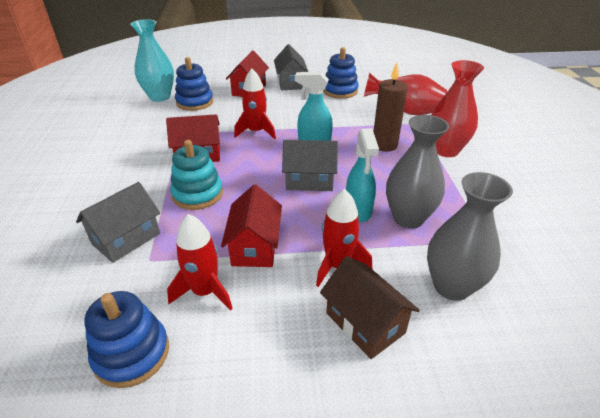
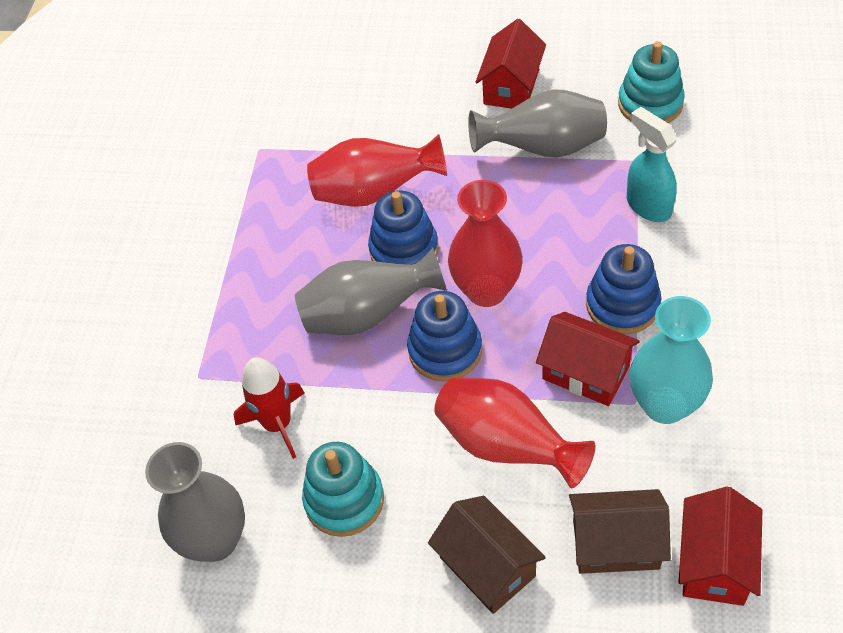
brown candle: 1 -> 0
brown house: 1 -> 2
grey house: 3 -> 0
grey vase: 2 -> 3
red rocket: 3 -> 1
red vase: 2 -> 3
turquoise spray bottle: 2 -> 1
turquoise stacking toy: 1 -> 2

